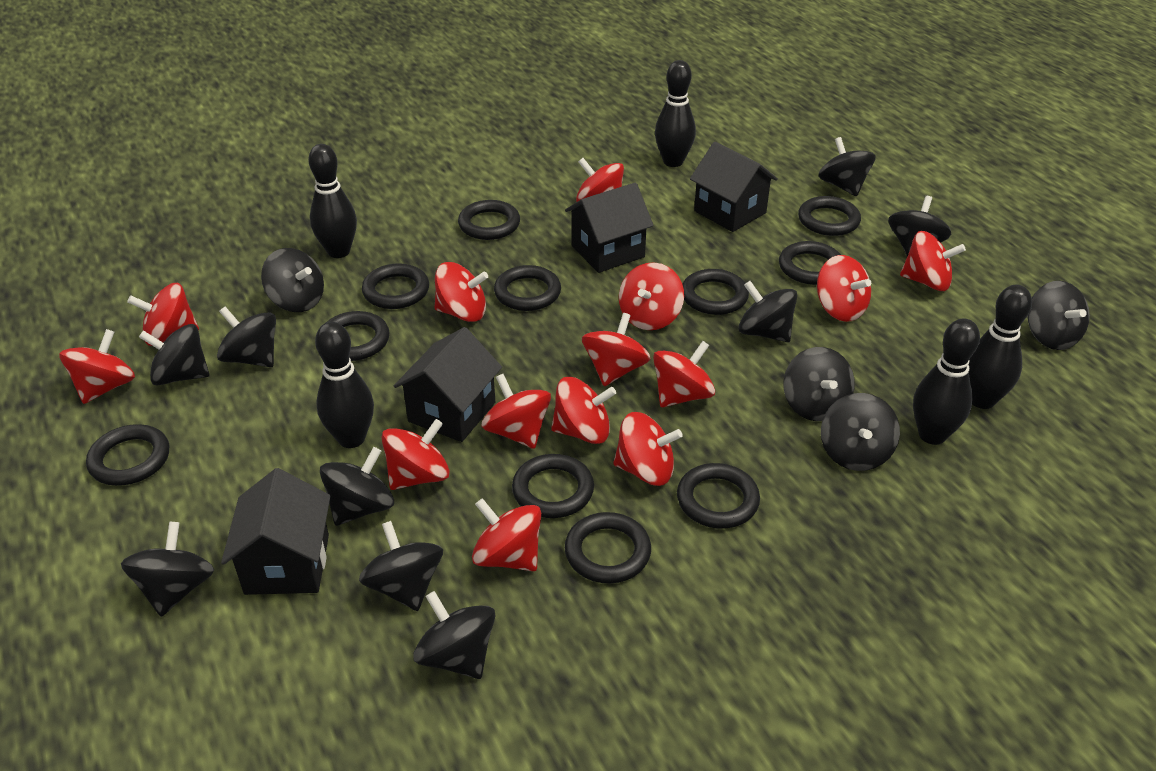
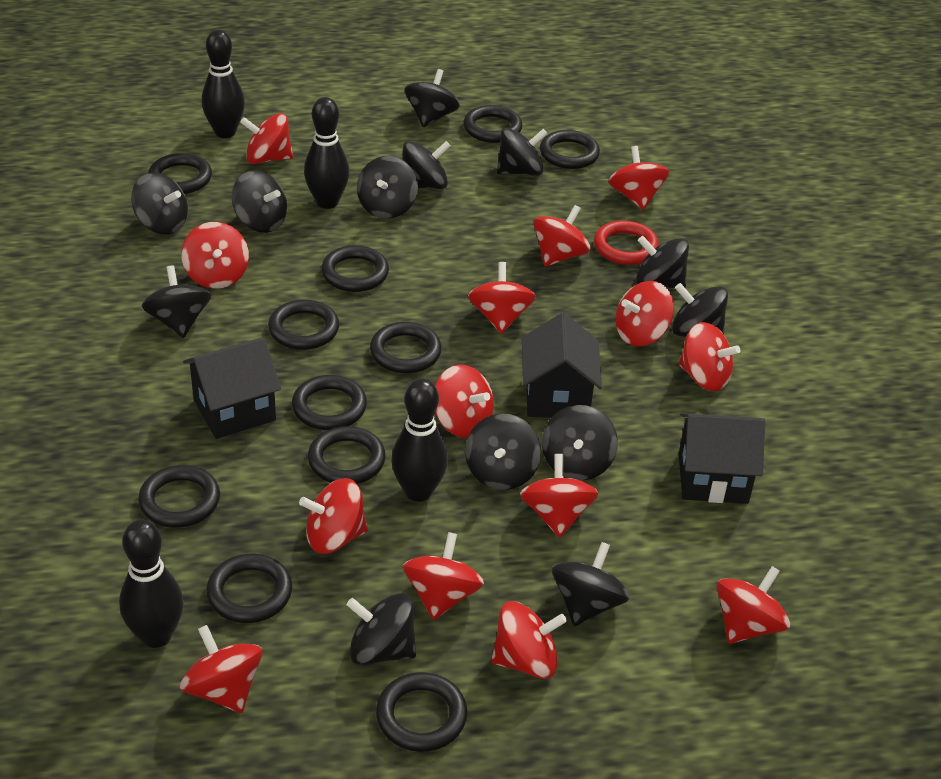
black bowling pin: 5 -> 4
black house: 4 -> 3
red ring: 0 -> 1

